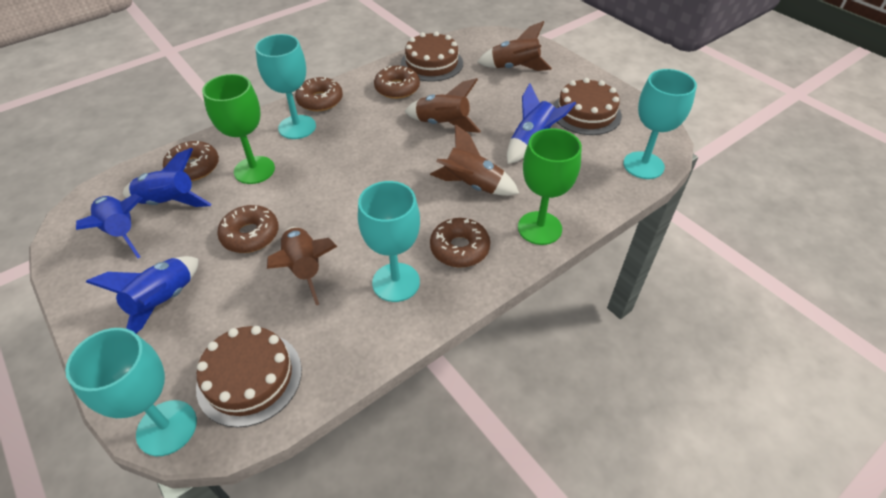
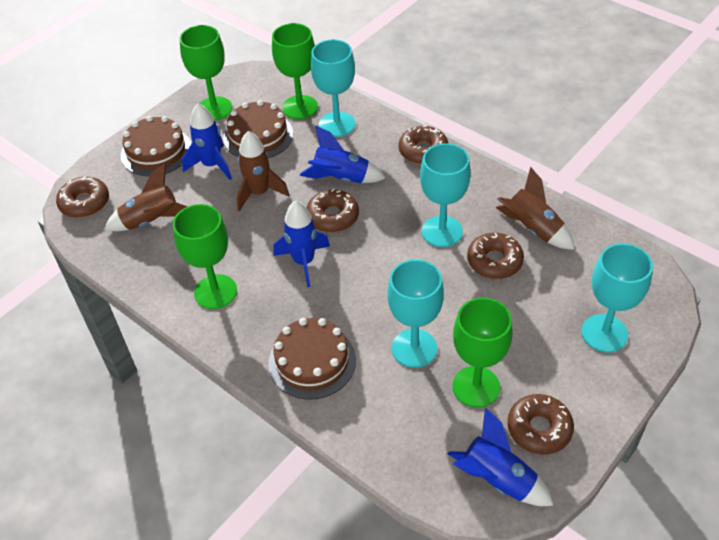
brown rocket: 4 -> 3
green goblet: 2 -> 4

